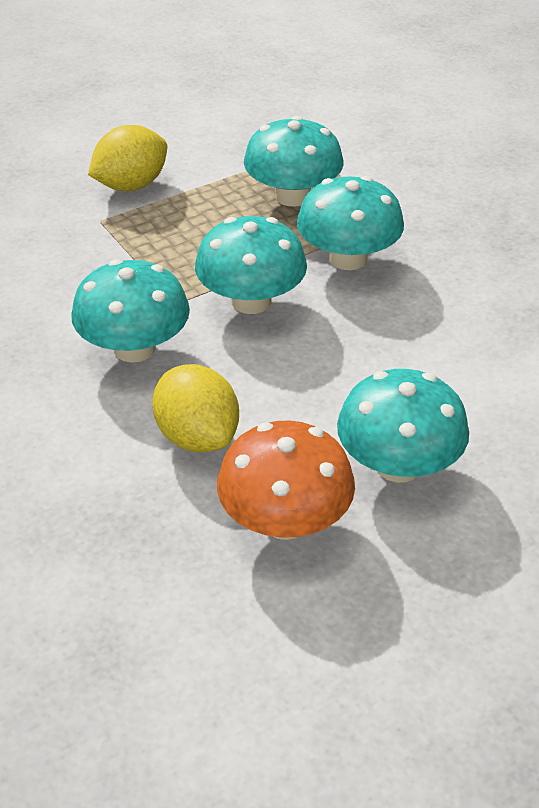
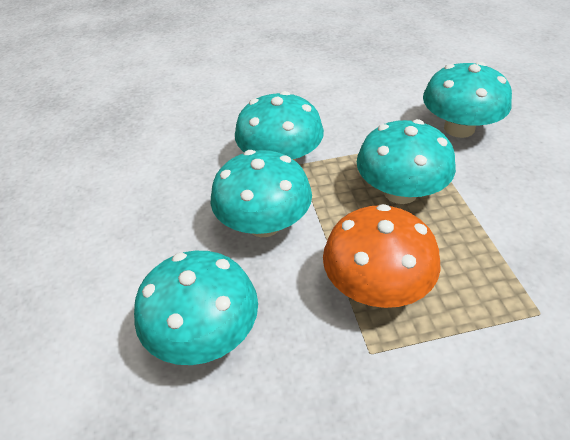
yellow lemon: 2 -> 0

